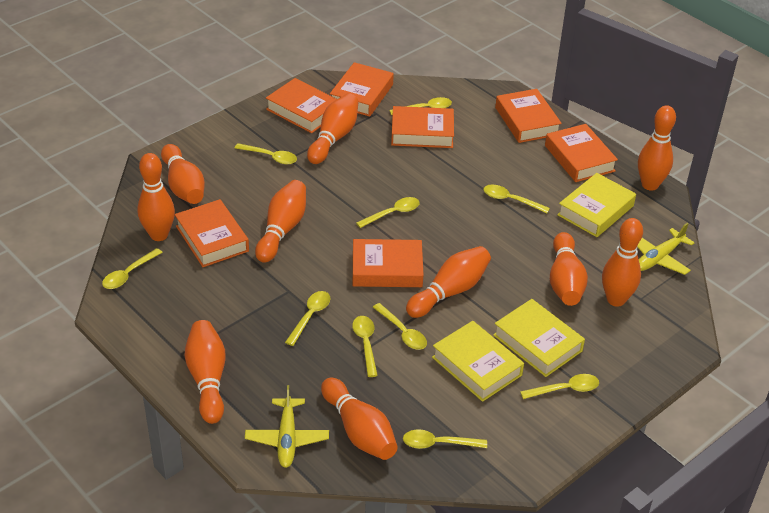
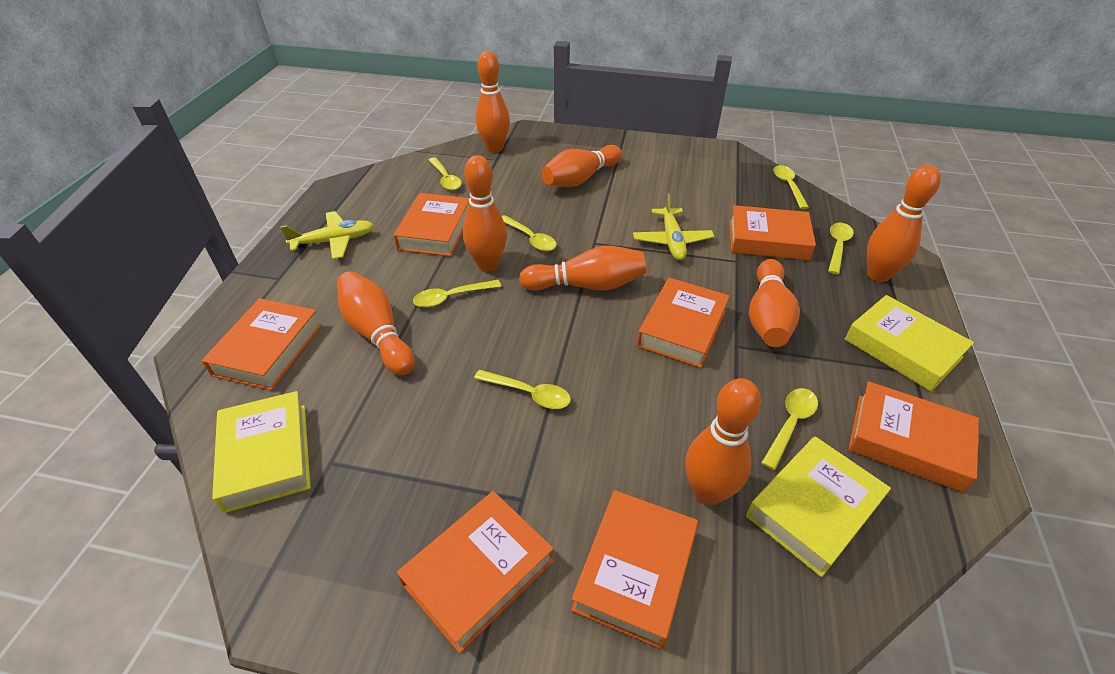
orange bowling pin: 10 -> 8
yellow spoon: 10 -> 7

